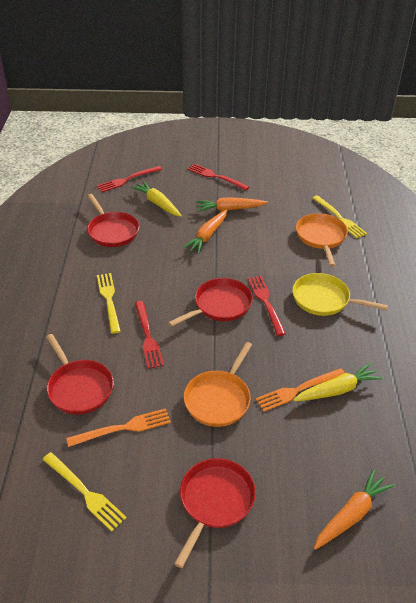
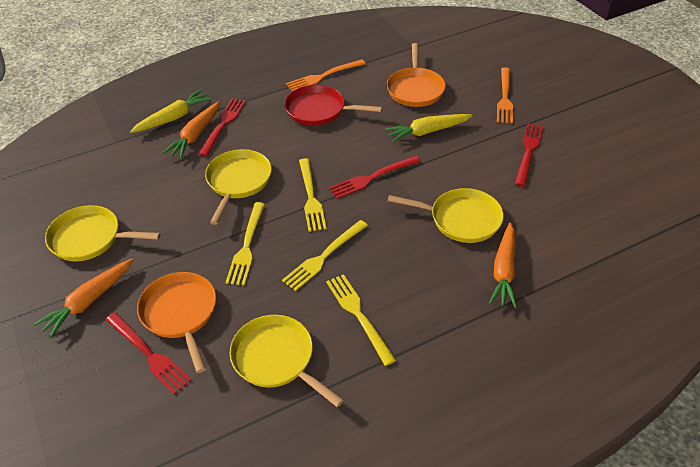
red pan: 4 -> 1
yellow fork: 3 -> 4
yellow pan: 1 -> 4

